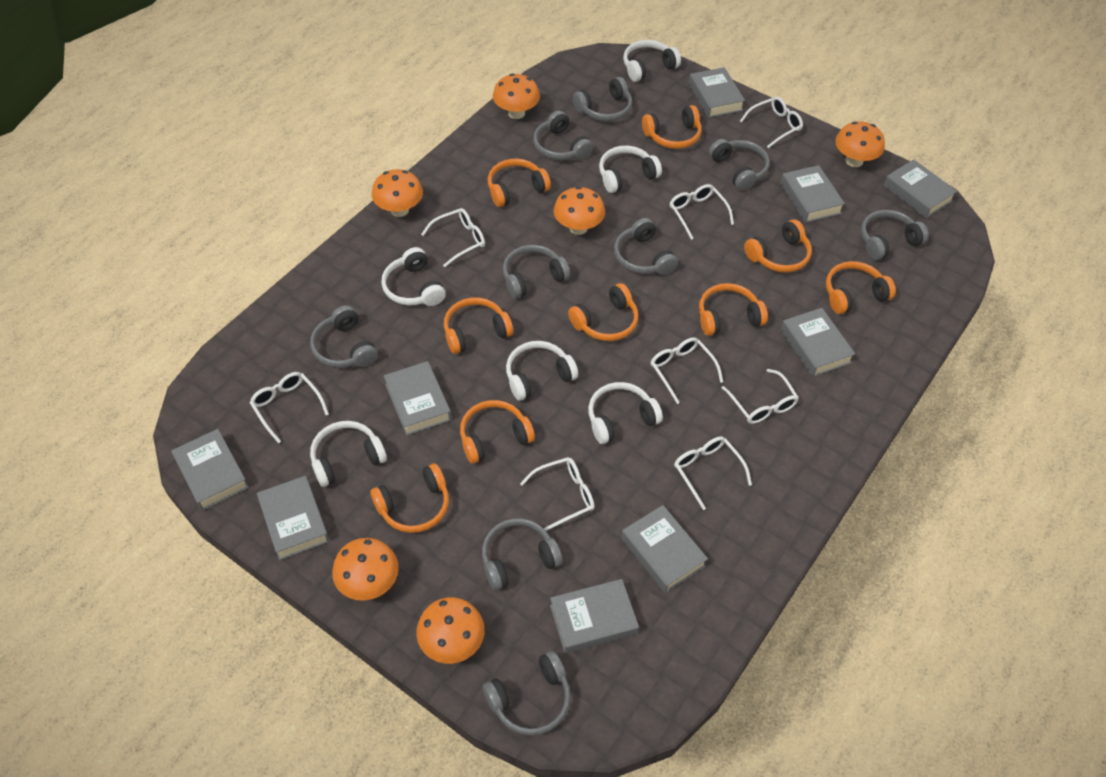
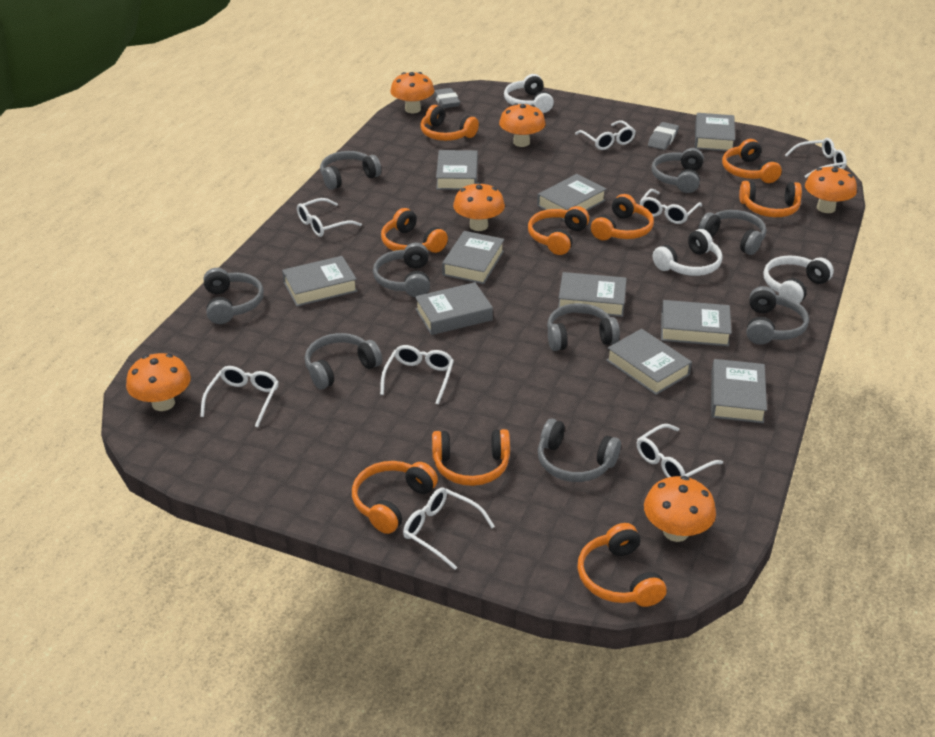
grey book: 9 -> 10
grey eraser: 0 -> 2
white headphones: 6 -> 3

